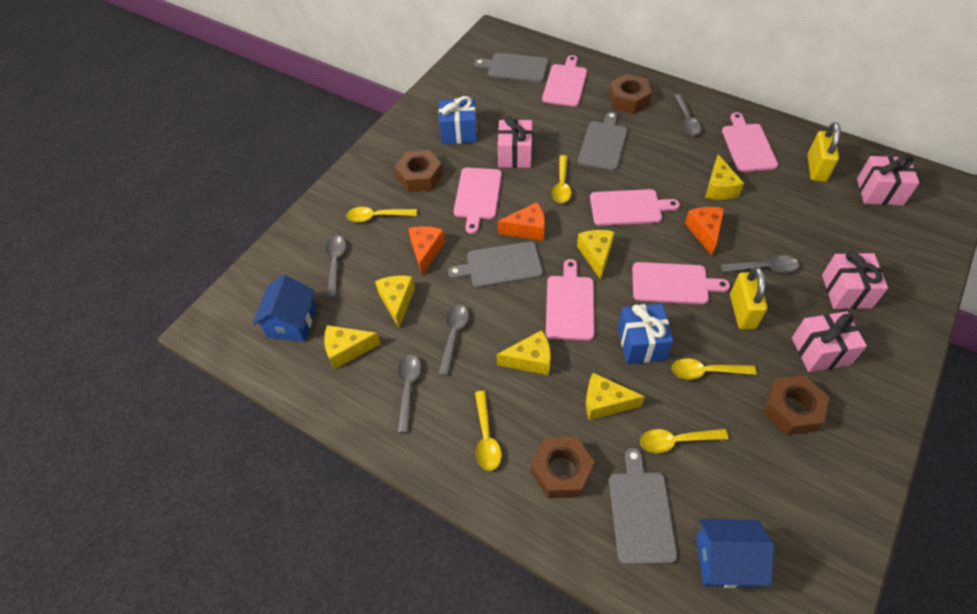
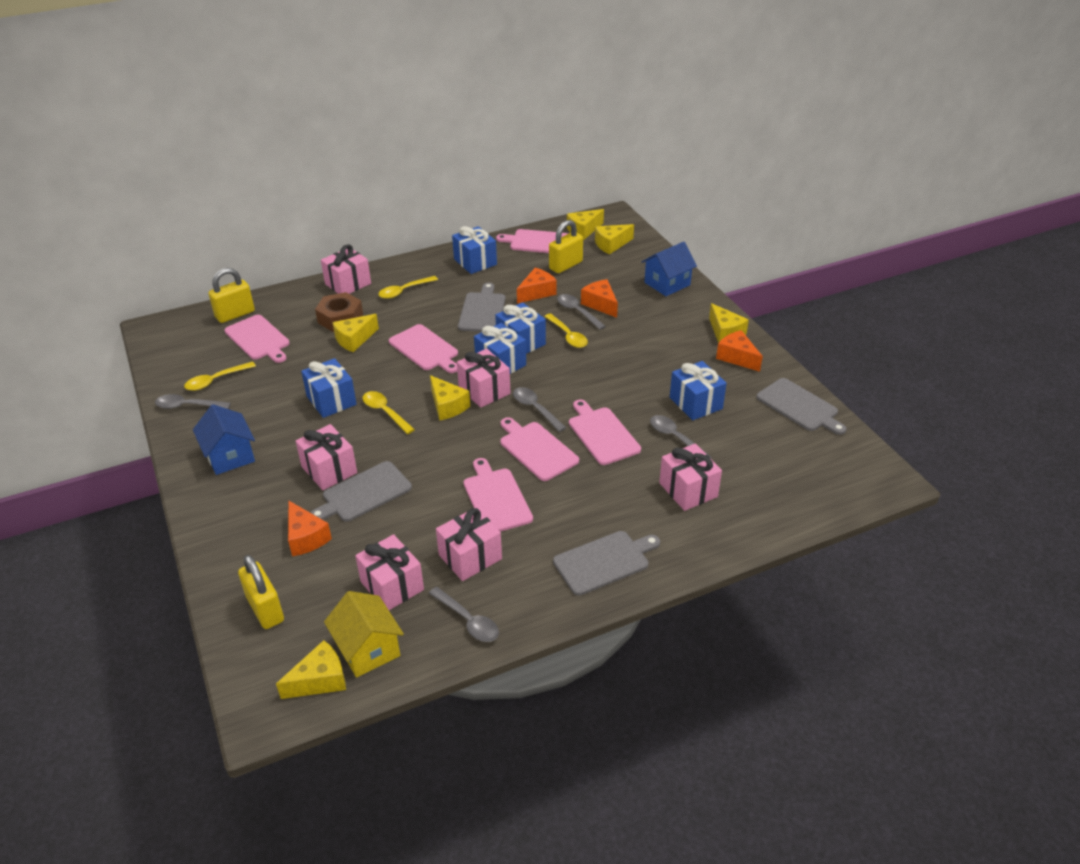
blue gift: 2 -> 5
brown nut: 4 -> 1
orange cheese: 3 -> 4
pink gift: 4 -> 6
yellow house: 0 -> 1
yellow padlock: 2 -> 3
yellow spoon: 5 -> 4

